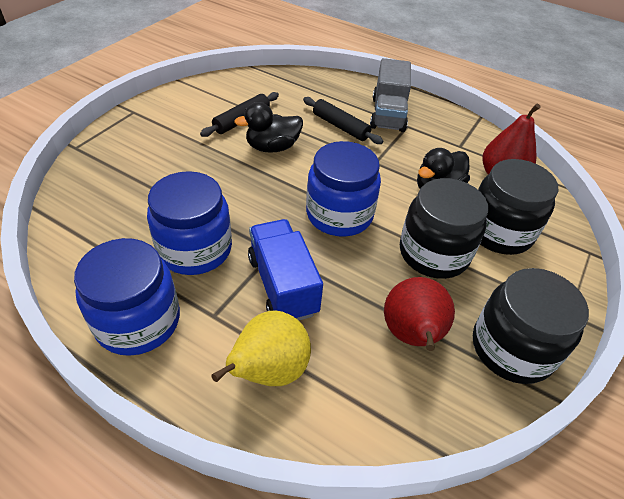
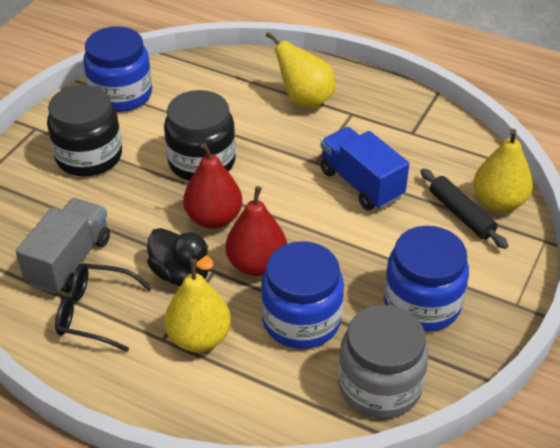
black duck: 2 -> 1
black glasses: 0 -> 1
black jar: 3 -> 2
black rolling pin: 2 -> 1
grey jar: 0 -> 1
yellow pear: 1 -> 3

